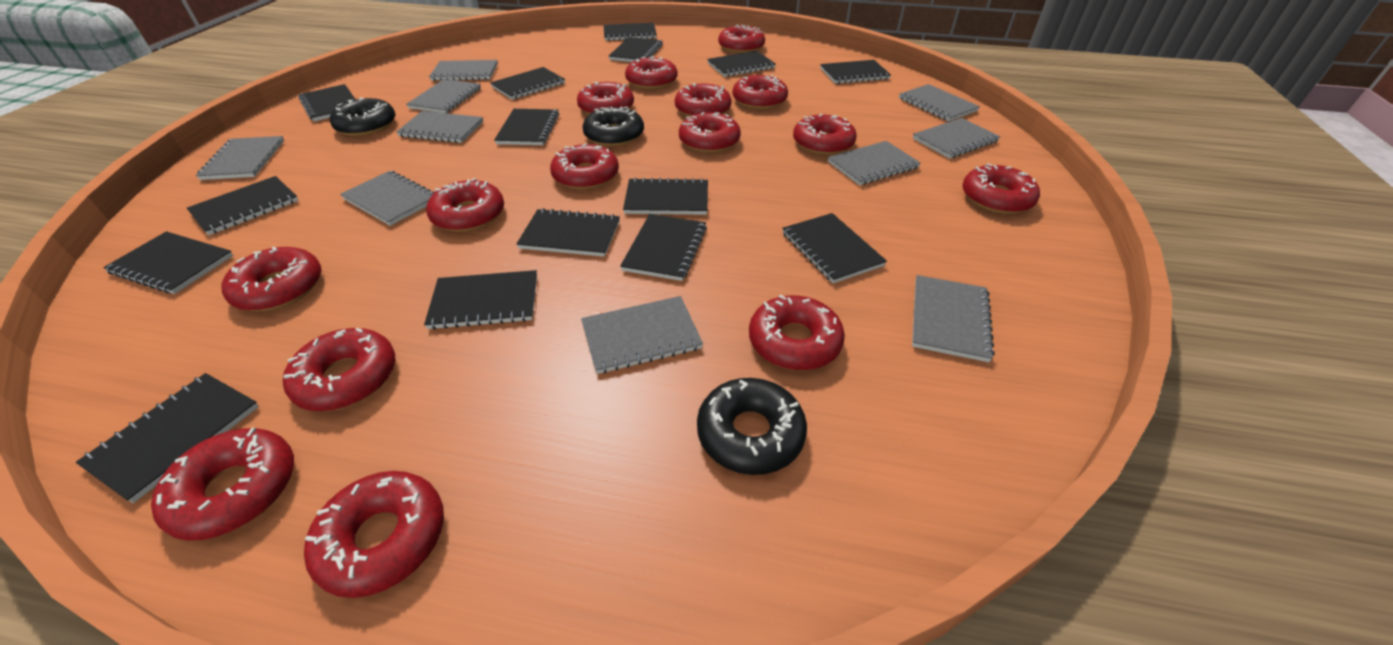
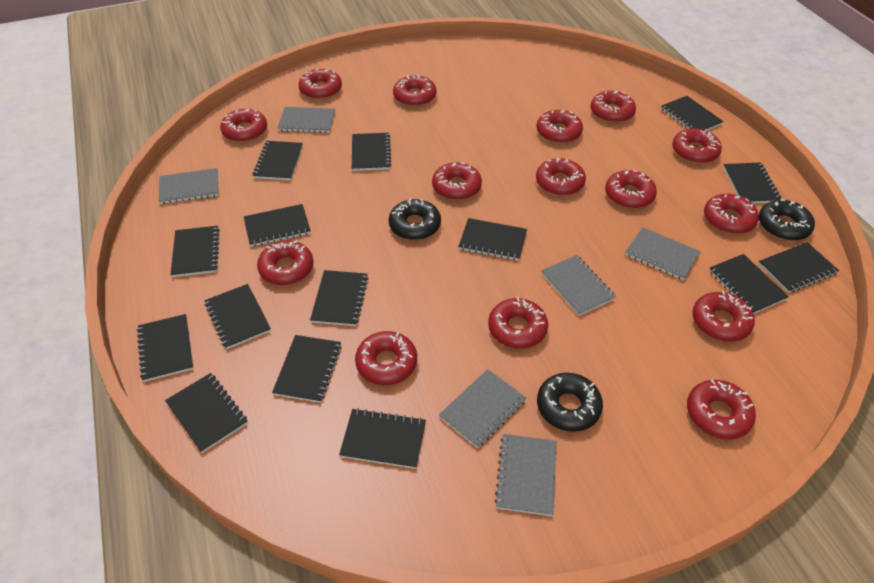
grey notebook: 10 -> 6

